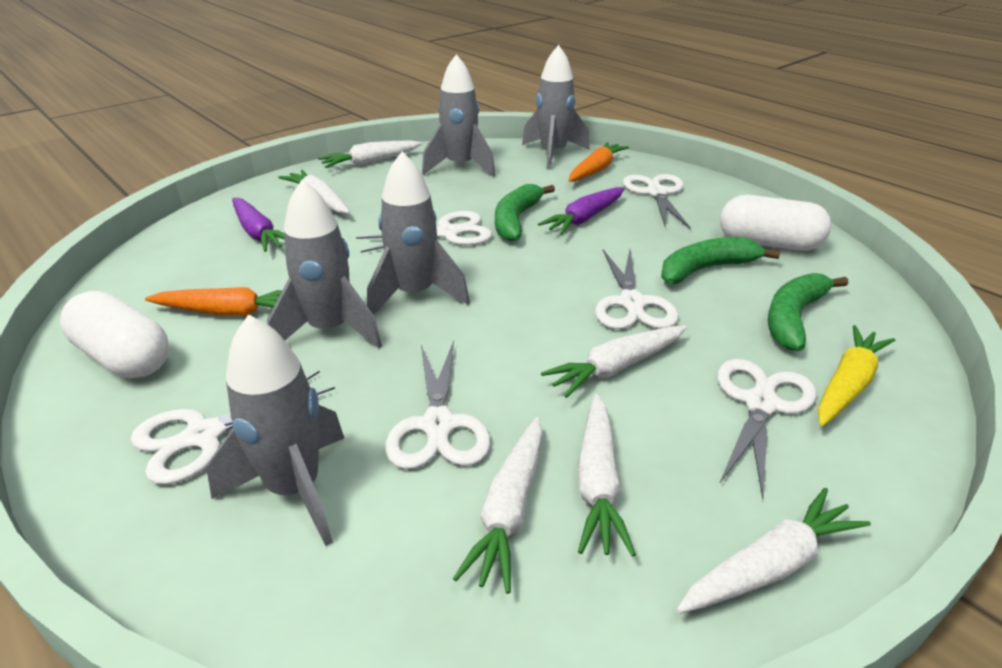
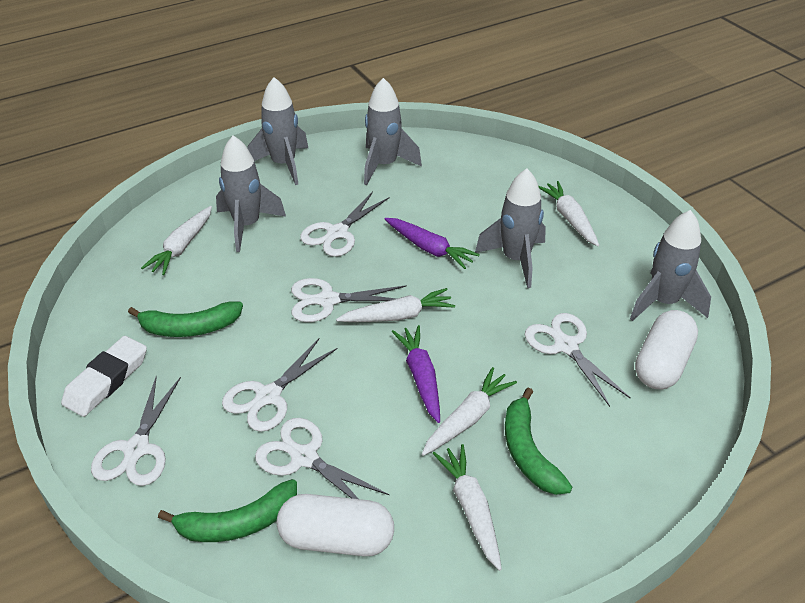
orange carrot: 2 -> 0
white carrot: 6 -> 5
white eraser: 0 -> 1
yellow carrot: 1 -> 0

